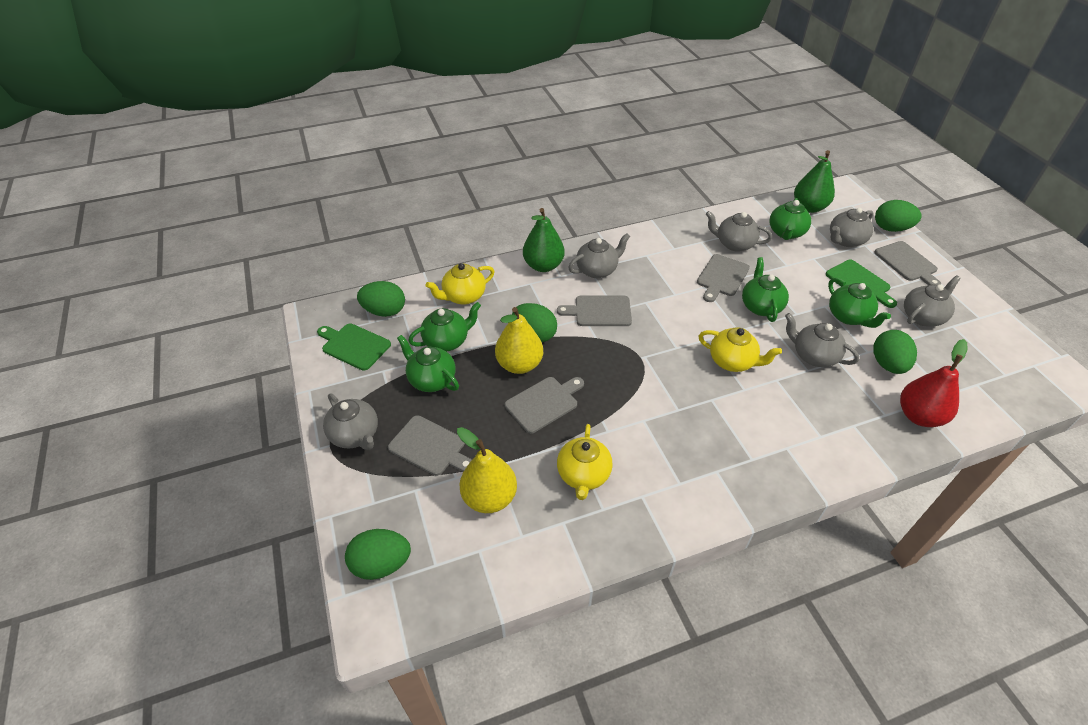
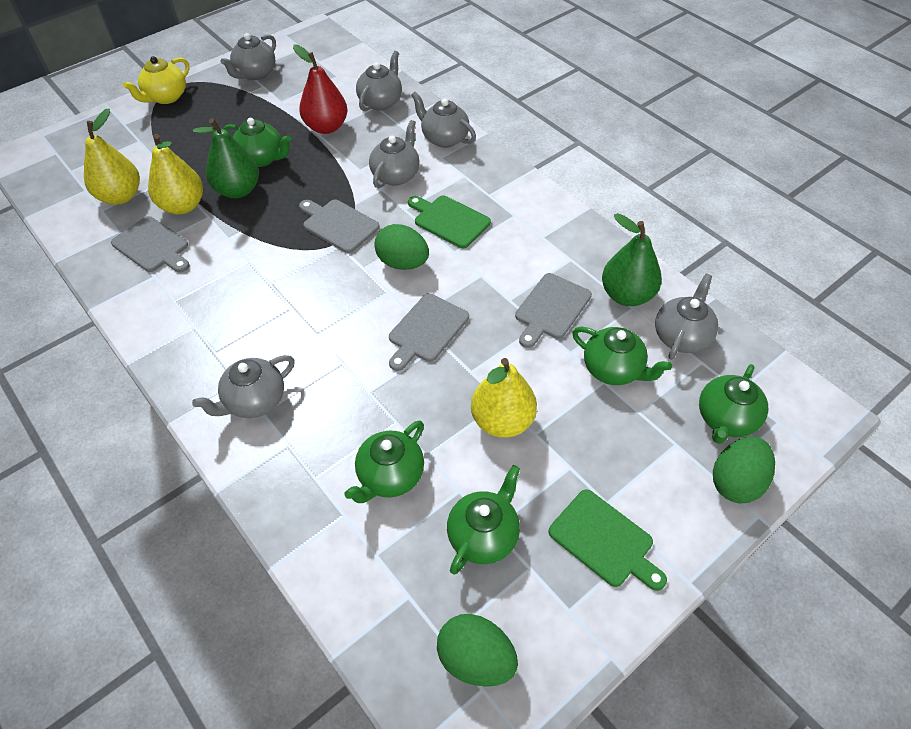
green egg: 5 -> 3
grey cutting board: 5 -> 4
yellow pear: 2 -> 3
yellow teapot: 3 -> 1

